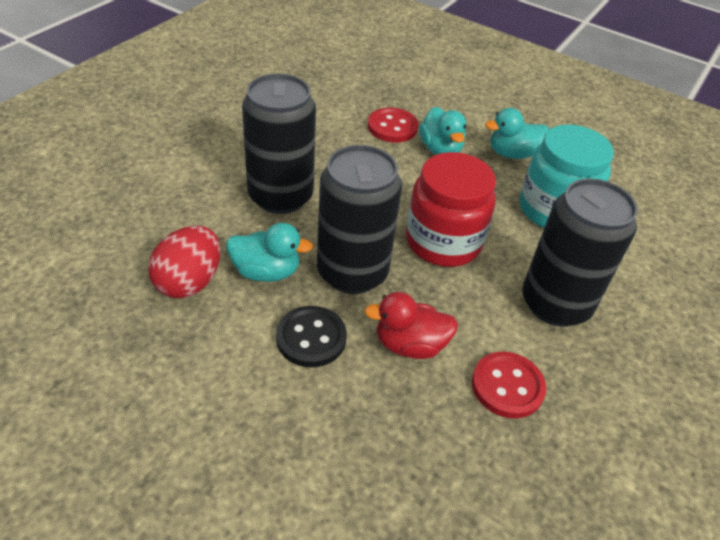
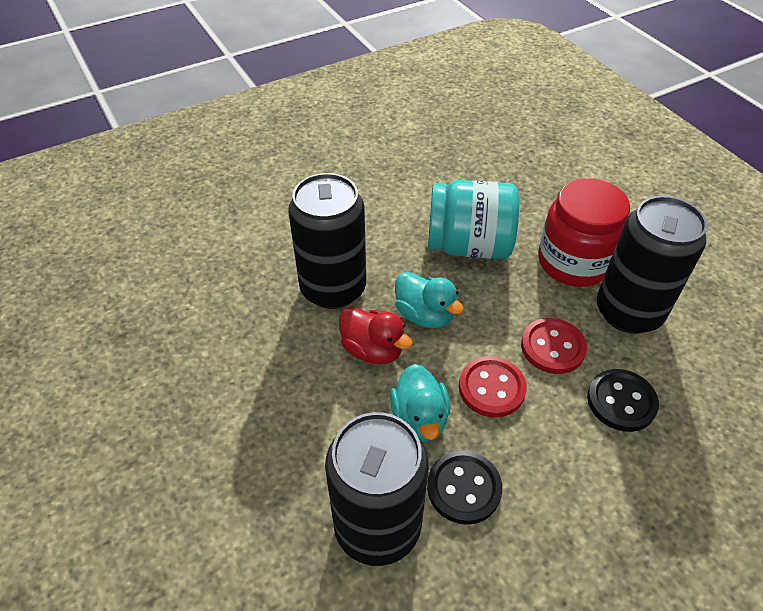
black button: 1 -> 2
red egg: 1 -> 0
turquoise duck: 3 -> 2

